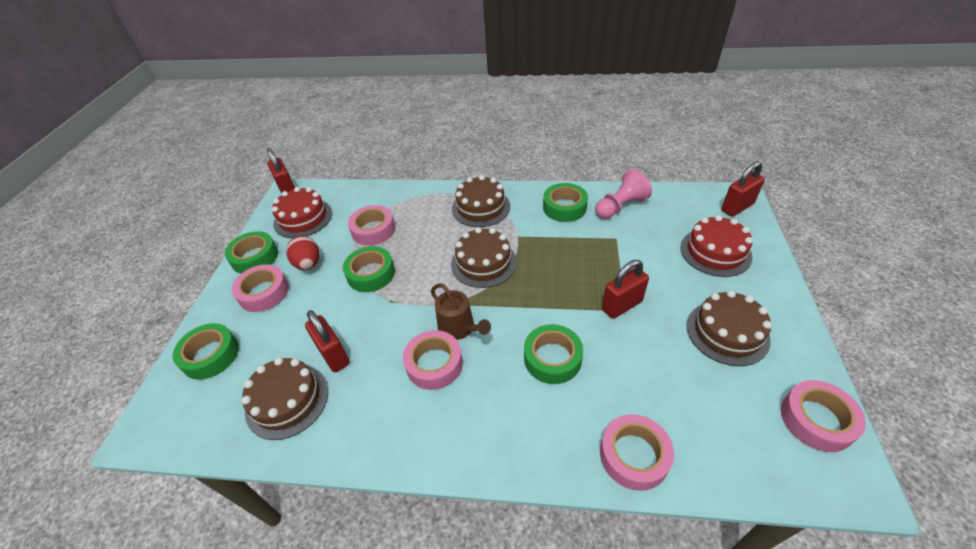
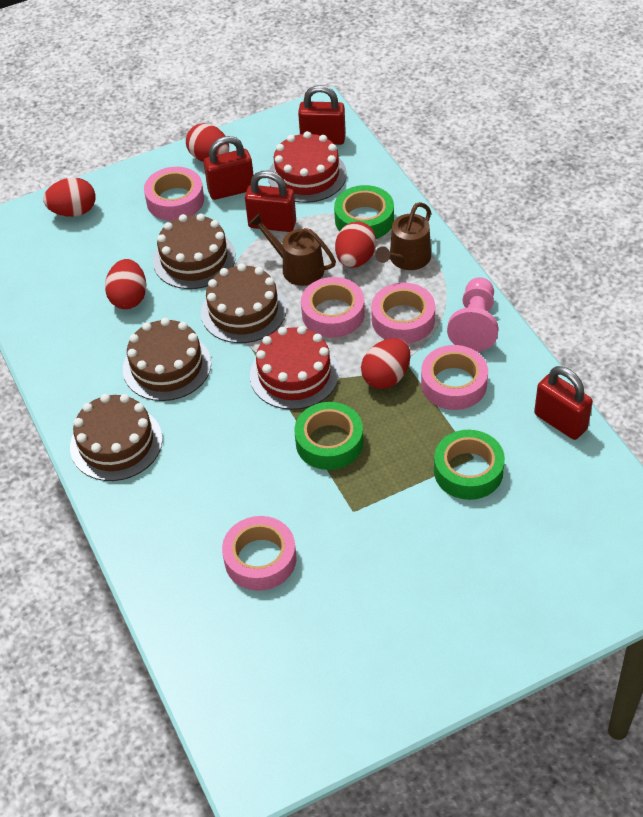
brown watering can: 1 -> 2
green tape: 5 -> 3
red egg: 1 -> 5

